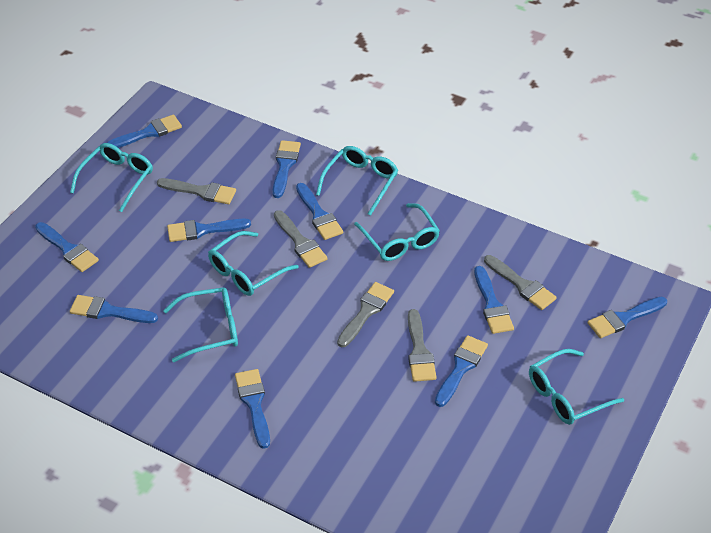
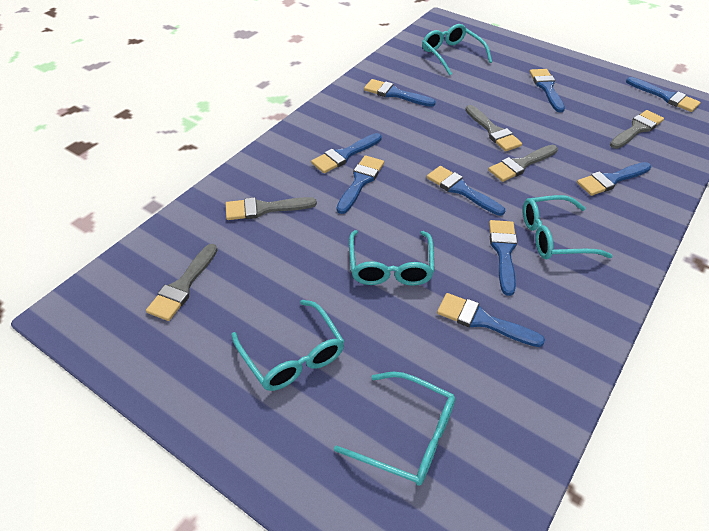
blue brush: 10 -> 9
turquoise glasses: 6 -> 5

